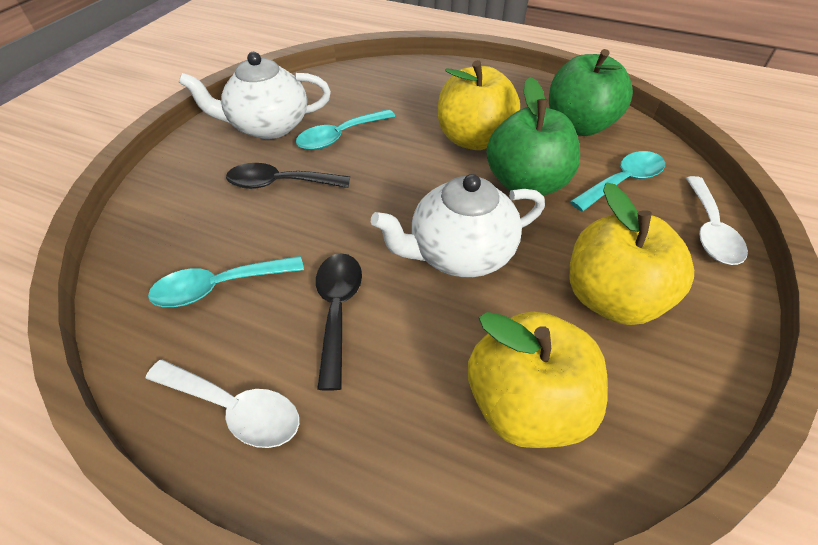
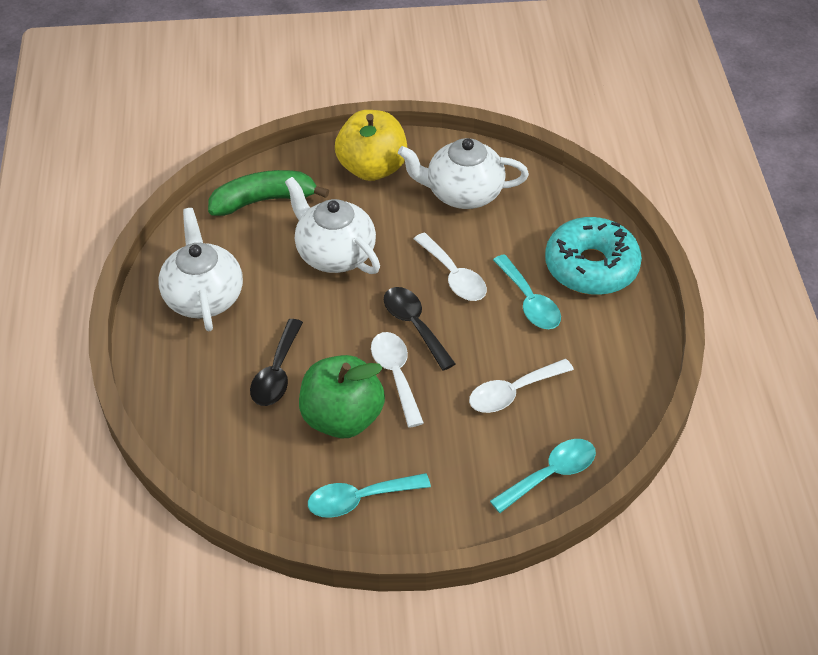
green apple: 2 -> 1
green banana: 0 -> 1
turquoise donut: 0 -> 1
white spoon: 2 -> 3
white teapot: 2 -> 3
yellow apple: 3 -> 1

